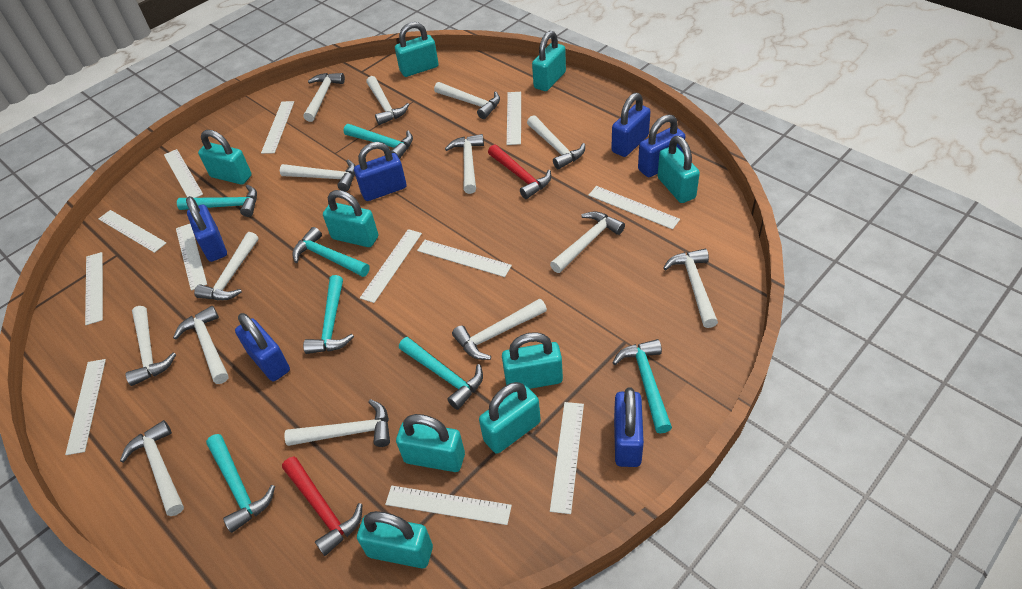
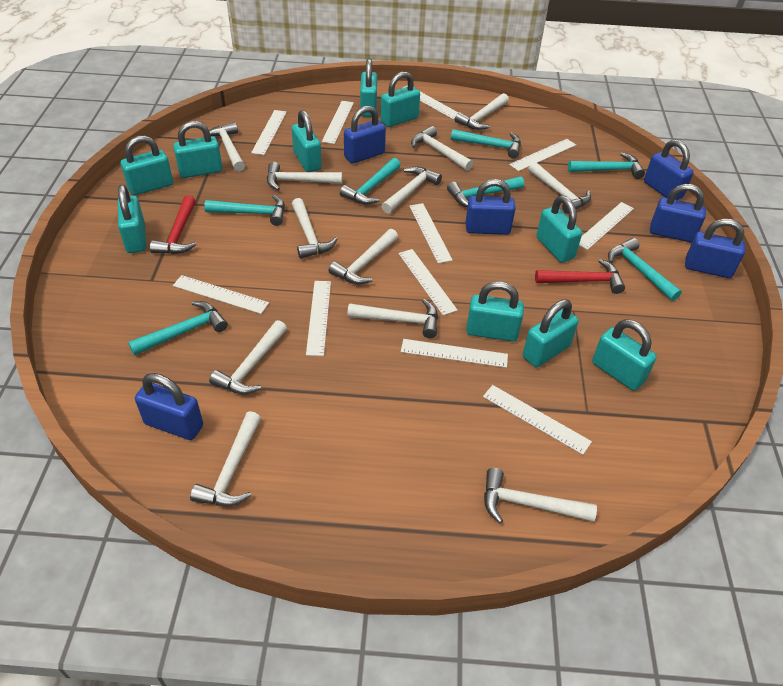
turquoise padlock: 9 -> 10
white hammer: 14 -> 12
white ruler: 12 -> 11

